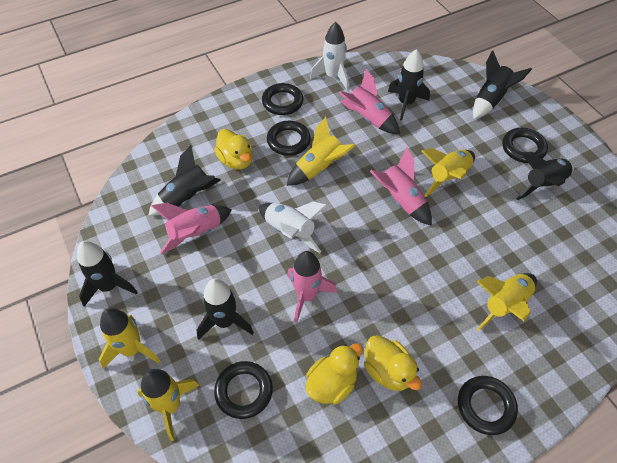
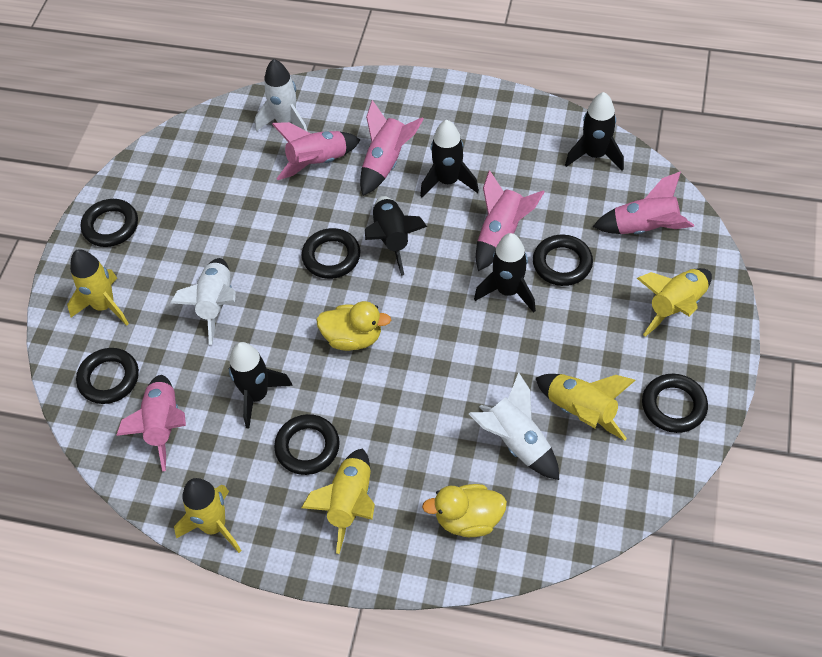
black ring: 5 -> 6
black rocket: 6 -> 5
pink rocket: 4 -> 5
white rocket: 2 -> 3
yellow duck: 3 -> 2

